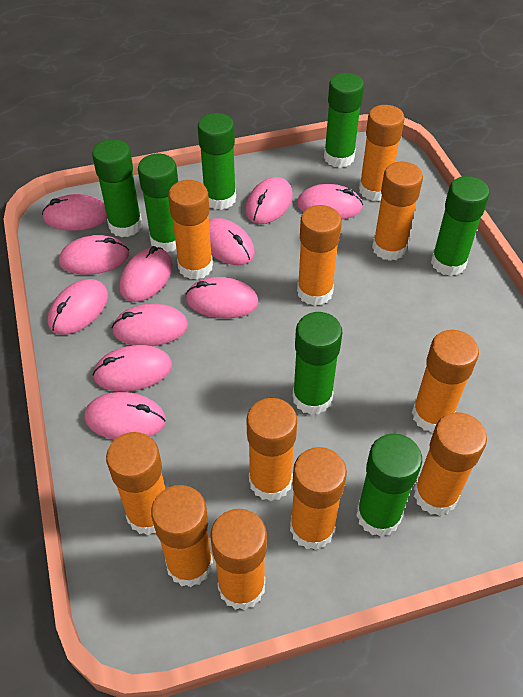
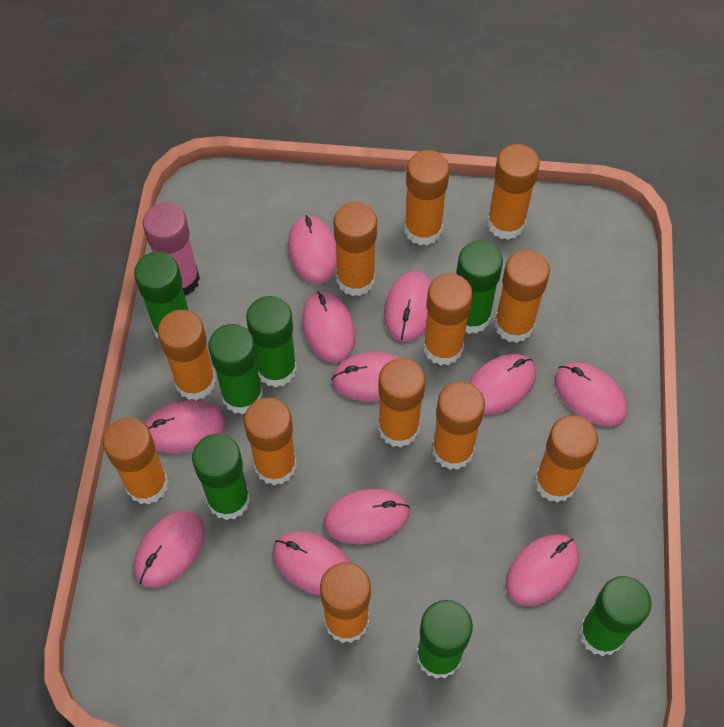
orange glue stick: 11 -> 12
pink glue stick: 0 -> 1

